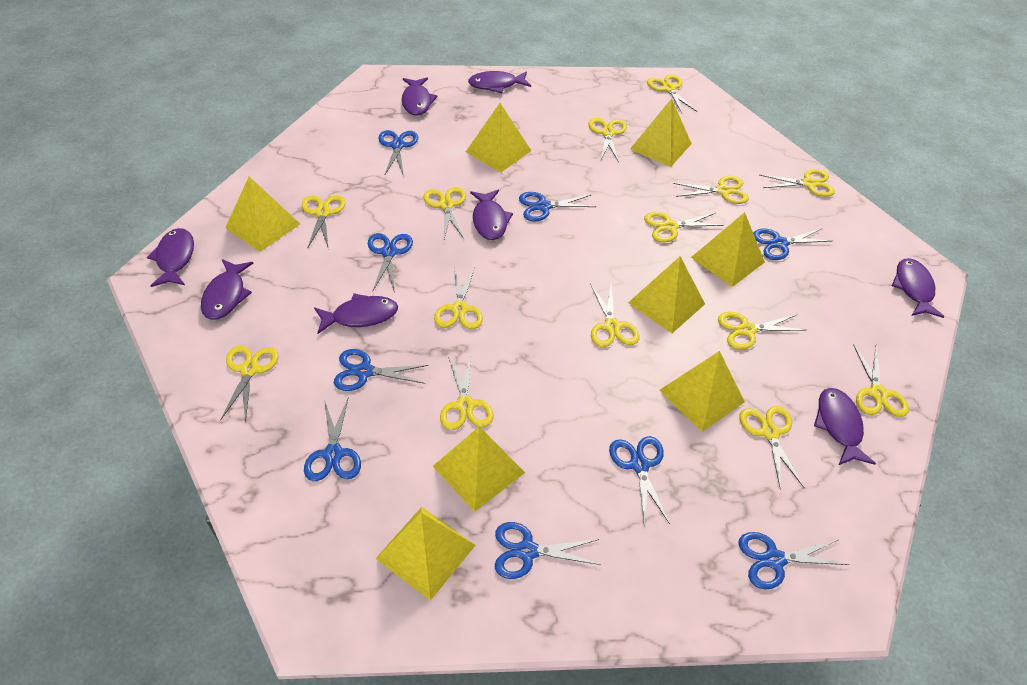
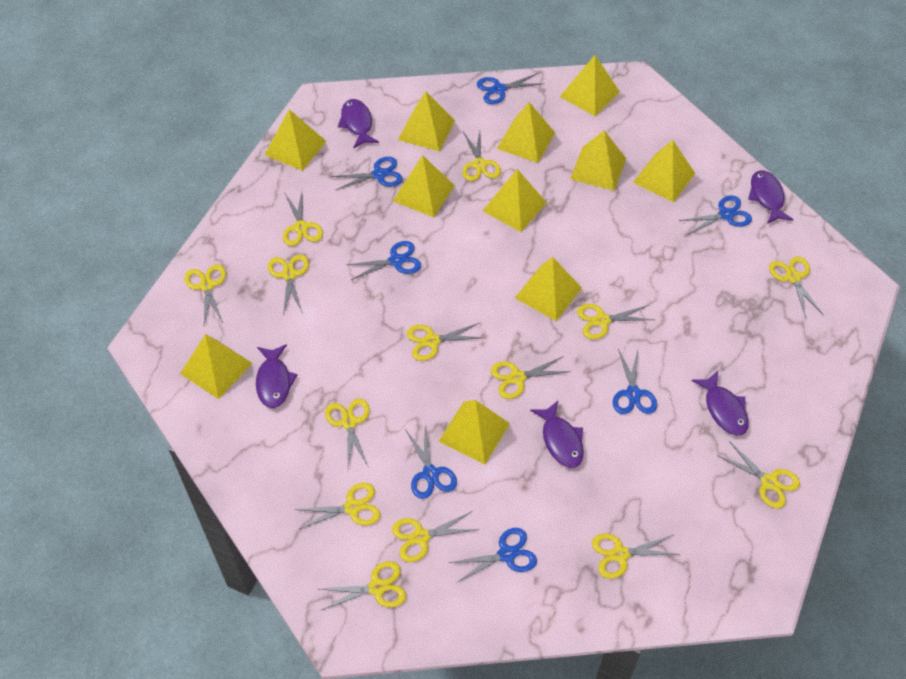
blue scissors: 9 -> 7
purple fish: 8 -> 5
yellow pyramid: 8 -> 11

